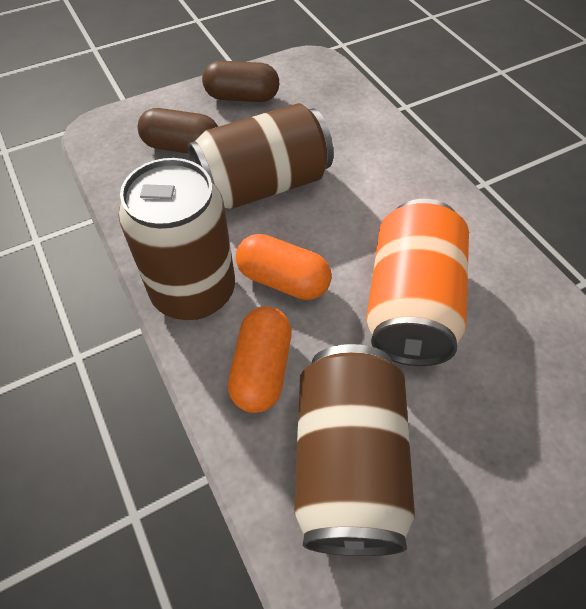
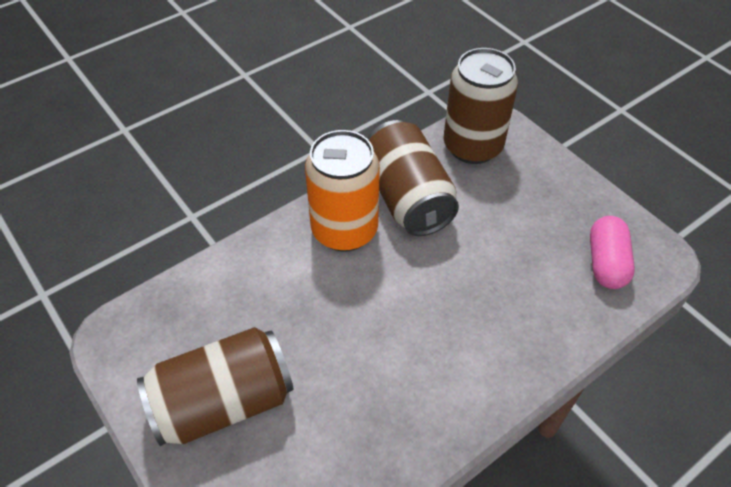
brown capsule: 2 -> 0
orange capsule: 2 -> 0
pink capsule: 0 -> 1

